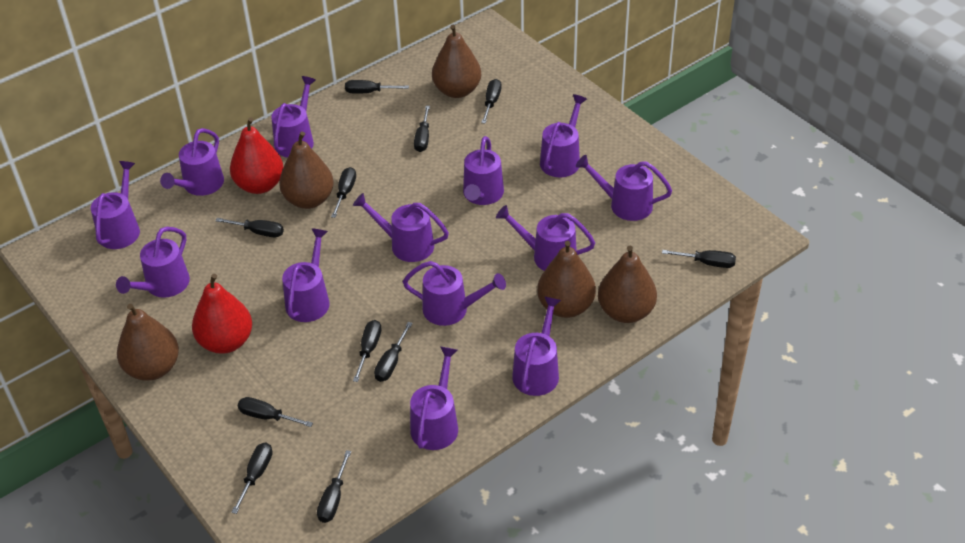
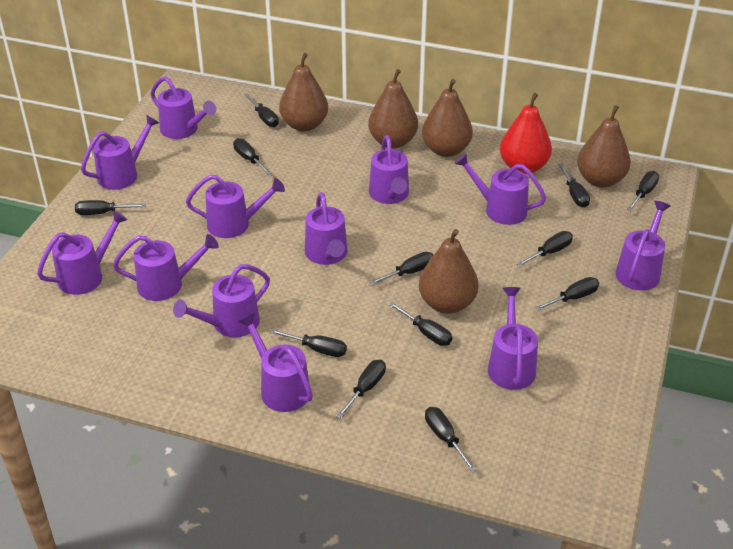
black screwdriver: 11 -> 12
purple watering can: 13 -> 12
red pear: 2 -> 1

